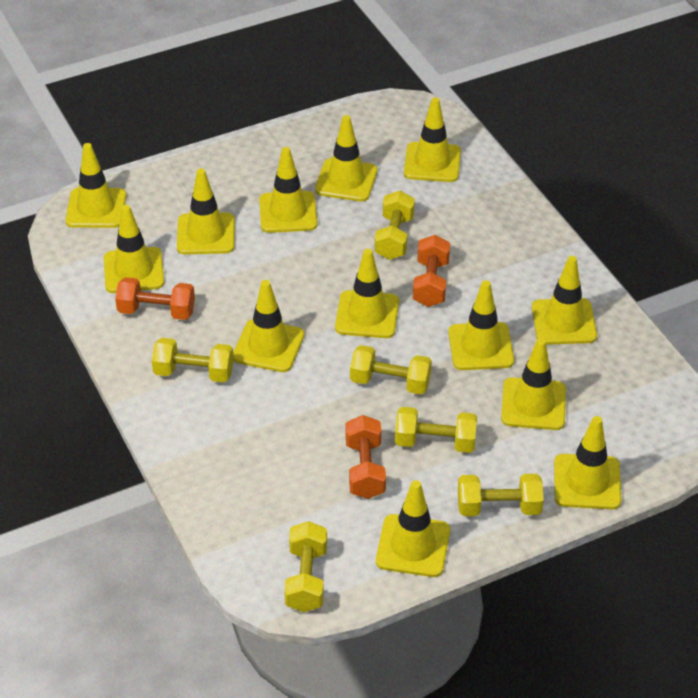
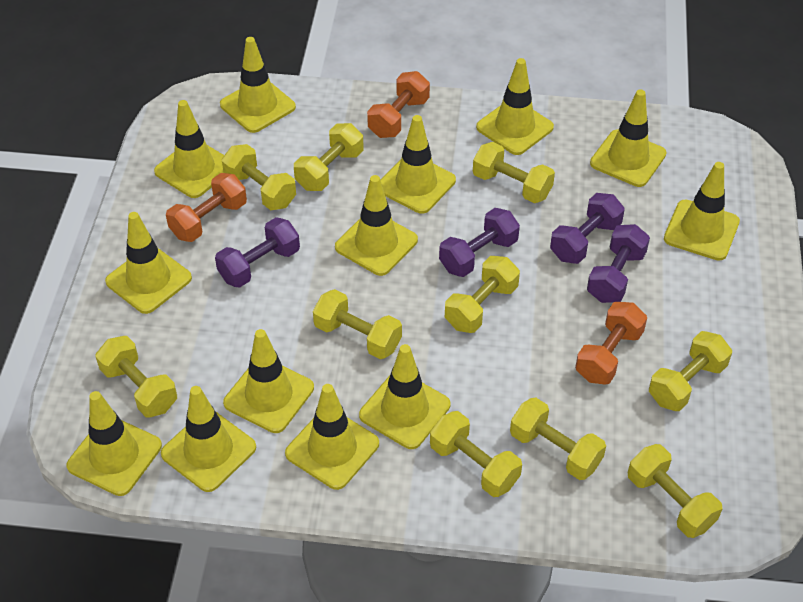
purple dumbbell: 0 -> 4
yellow dumbbell: 6 -> 10

